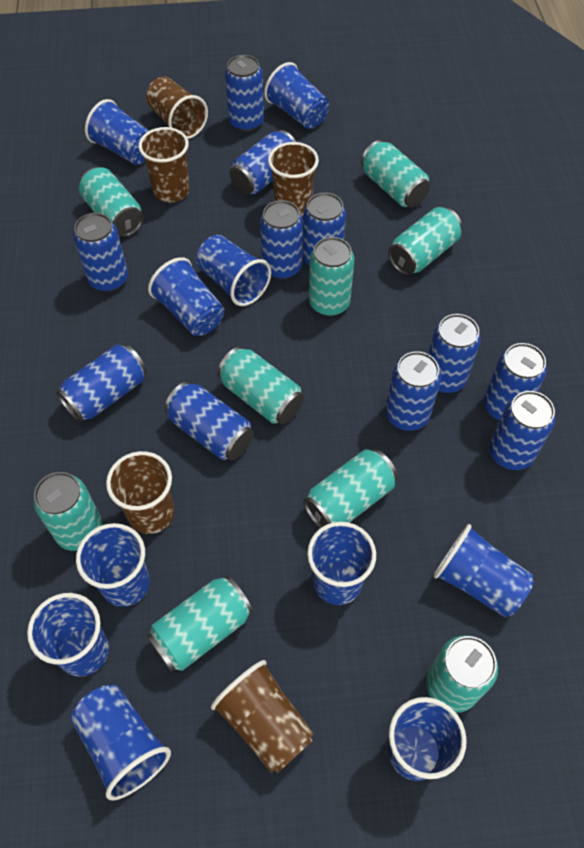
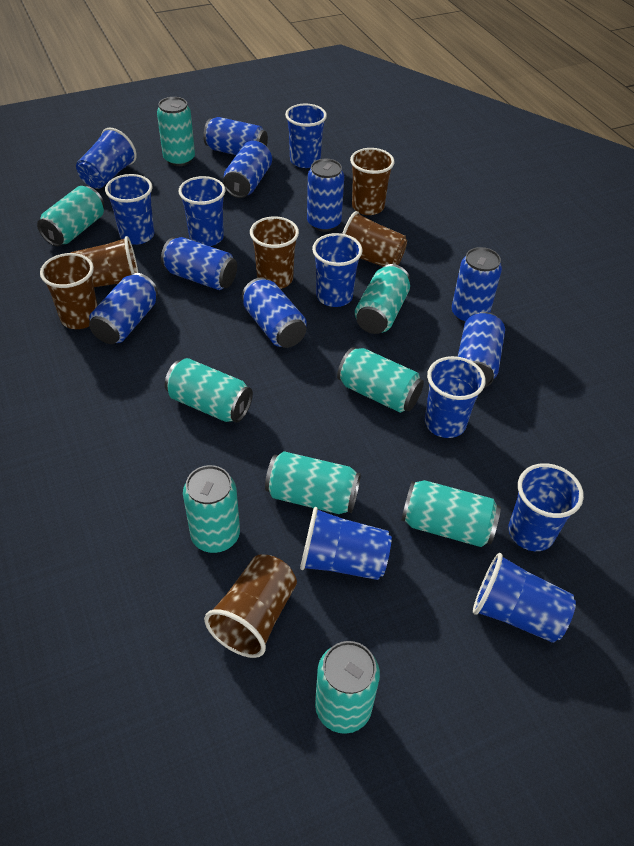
blue can: 11 -> 8
blue cup: 10 -> 9
brown cup: 5 -> 6

